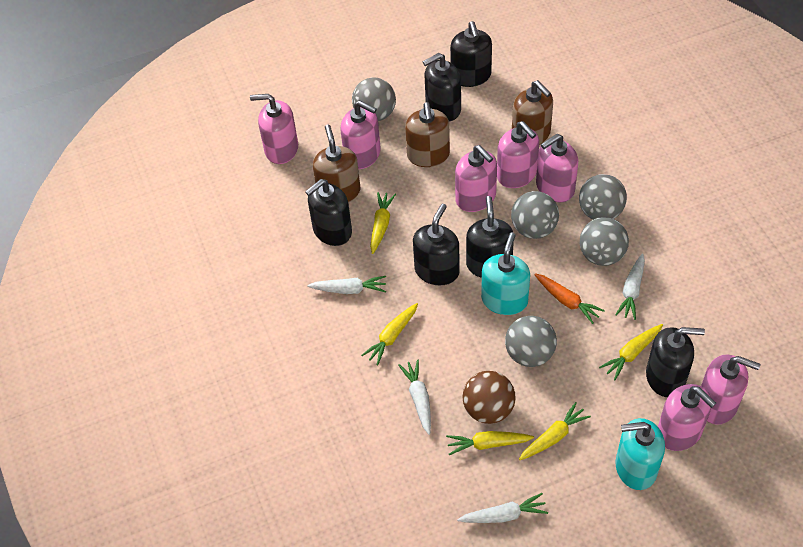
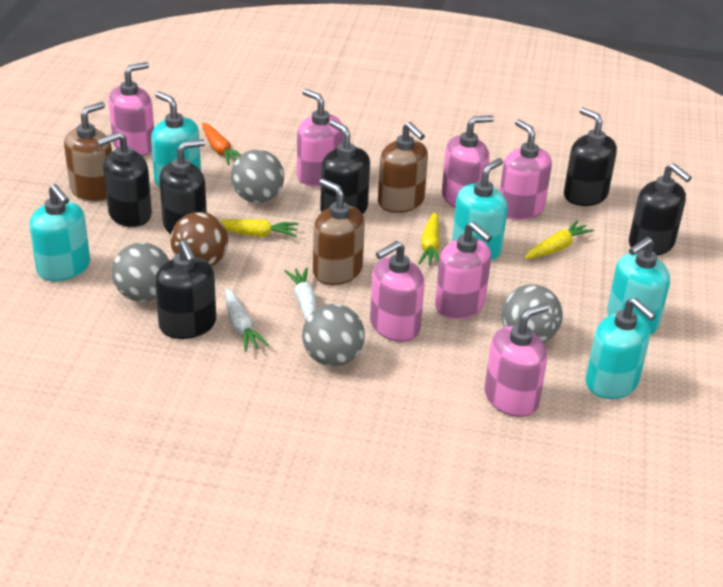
grey ball: 5 -> 4
turquoise soap dispenser: 2 -> 5
white carrot: 4 -> 2
yellow carrot: 5 -> 3

